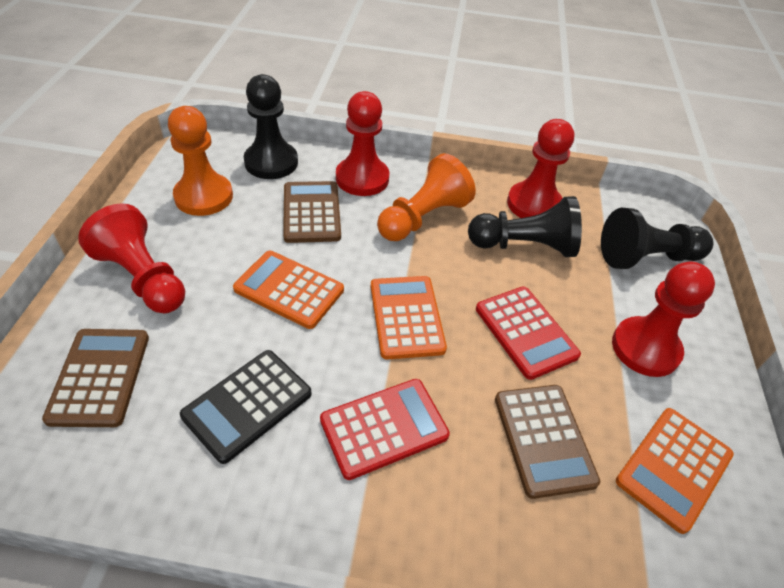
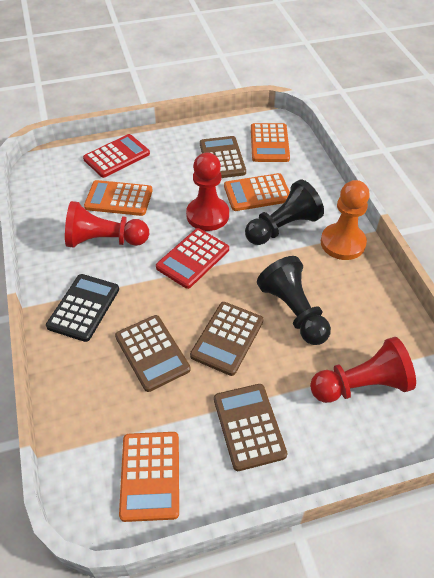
black pawn: 3 -> 2
brown calculator: 3 -> 4
orange calculator: 3 -> 4
orange pawn: 2 -> 1
red pawn: 4 -> 3

